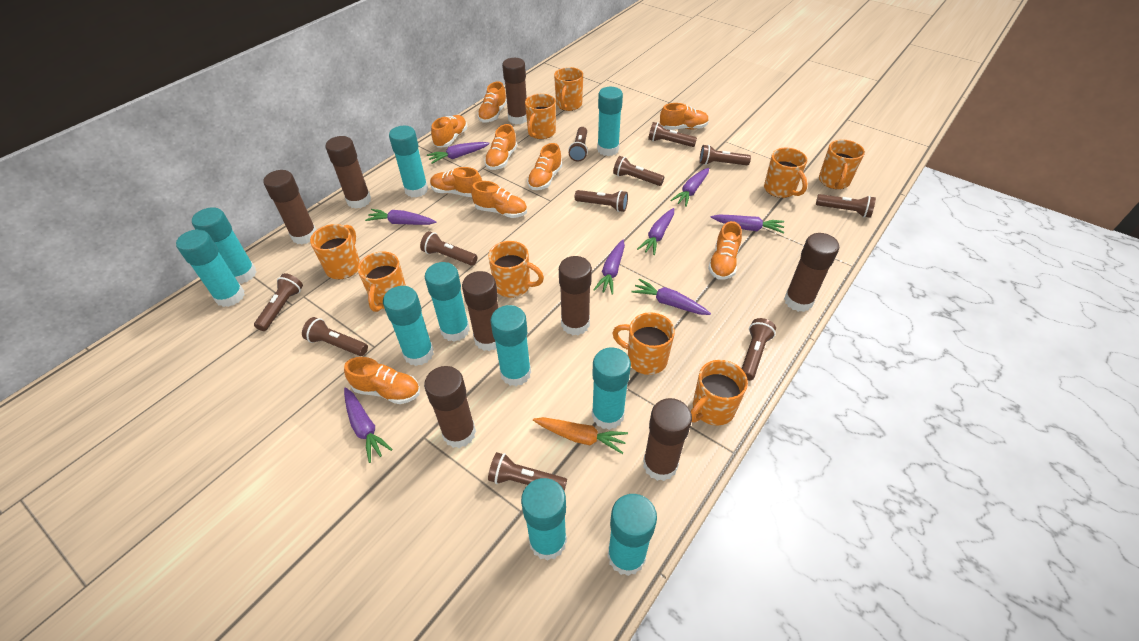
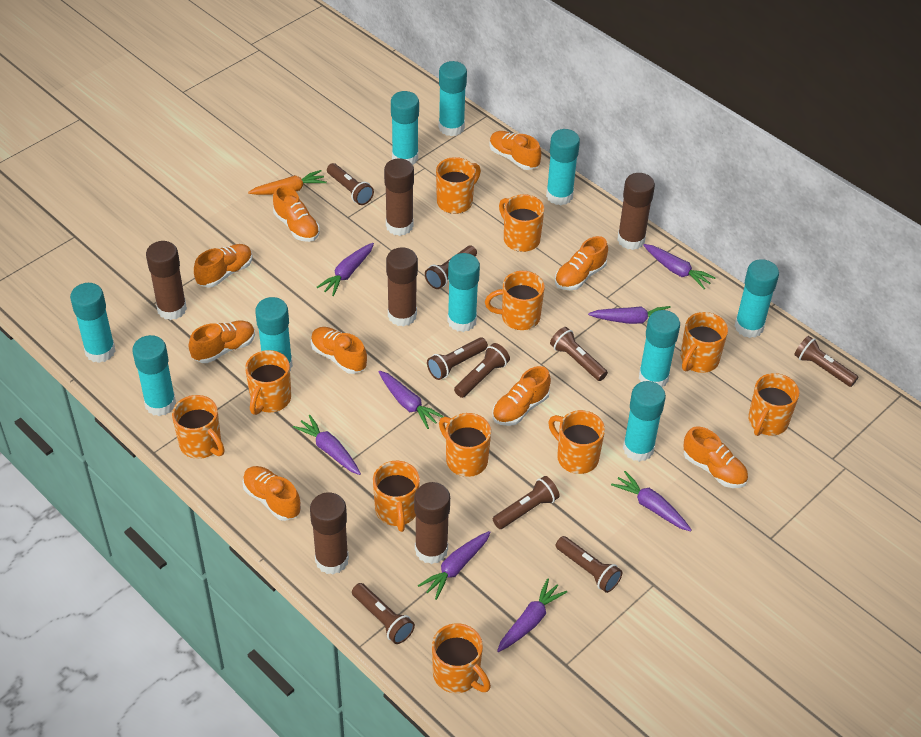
brown flashlight: 11 -> 9
brown glue stick: 8 -> 6
orange mug: 9 -> 11

